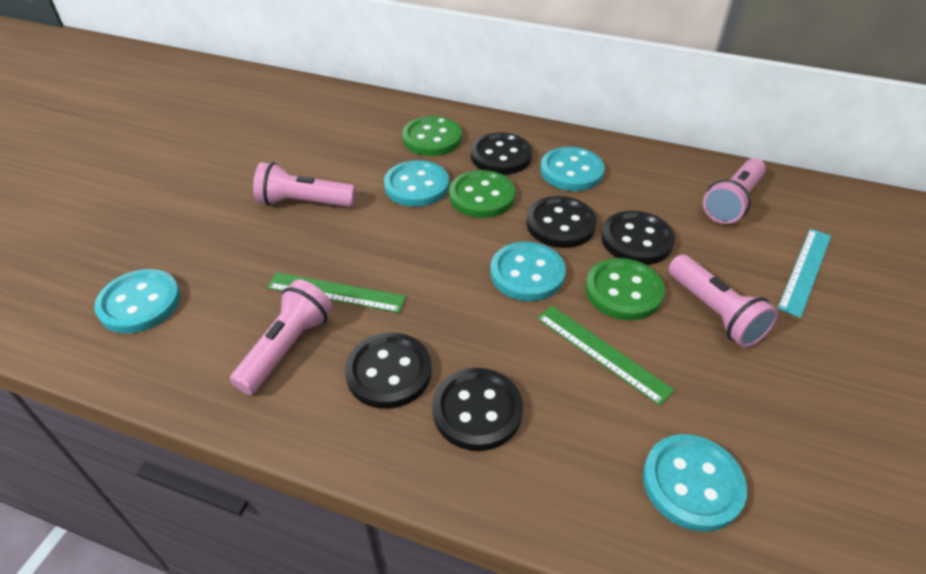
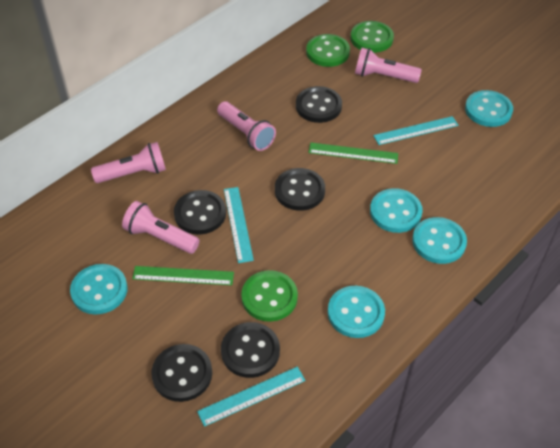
turquoise ruler: 1 -> 3

